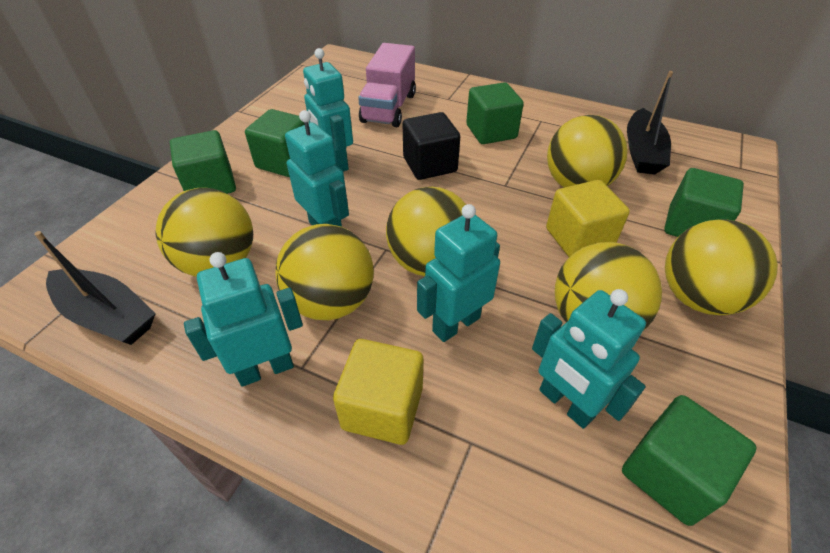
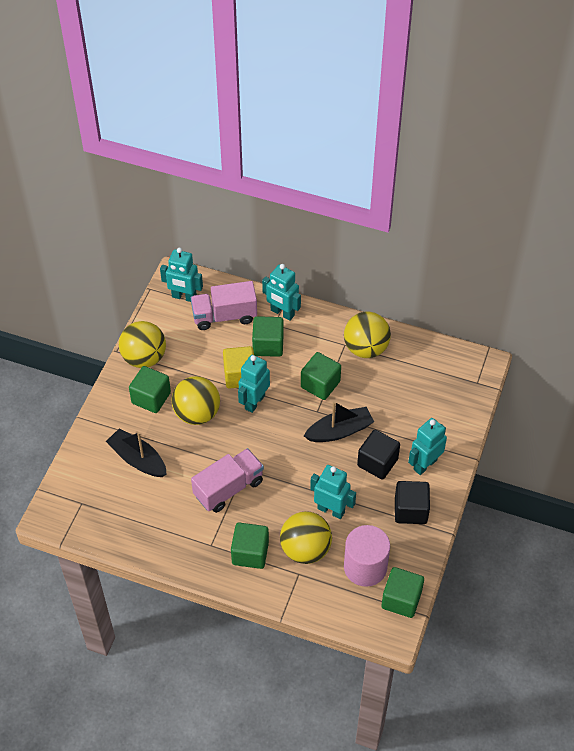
black cube: 1 -> 2
pink cylinder: 0 -> 1
pink truck: 1 -> 2
yellow ball: 6 -> 4
yellow cube: 2 -> 1

